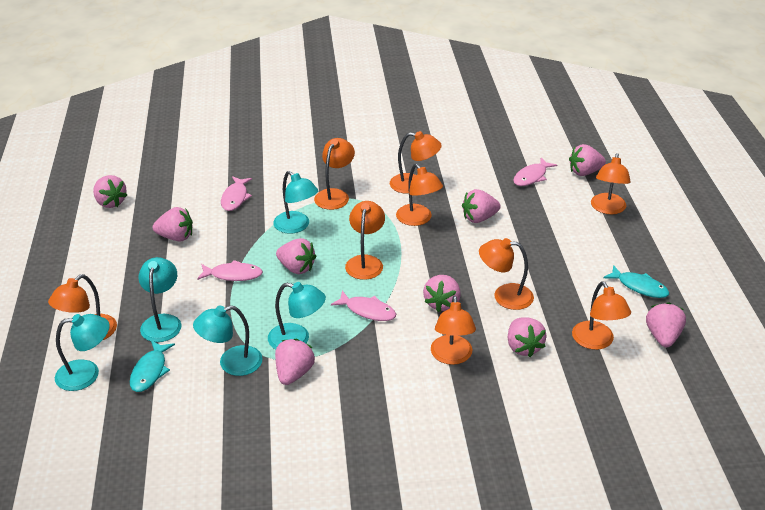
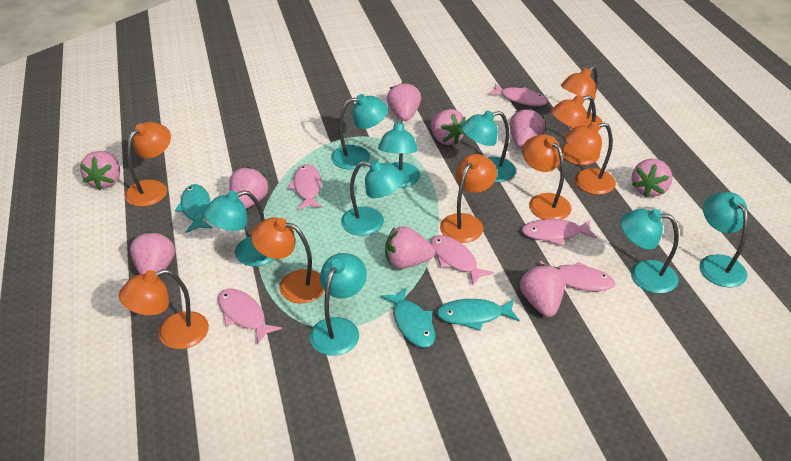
orange lamp: 9 -> 8
pink fish: 4 -> 6
turquoise fish: 2 -> 3
turquoise lamp: 5 -> 8

